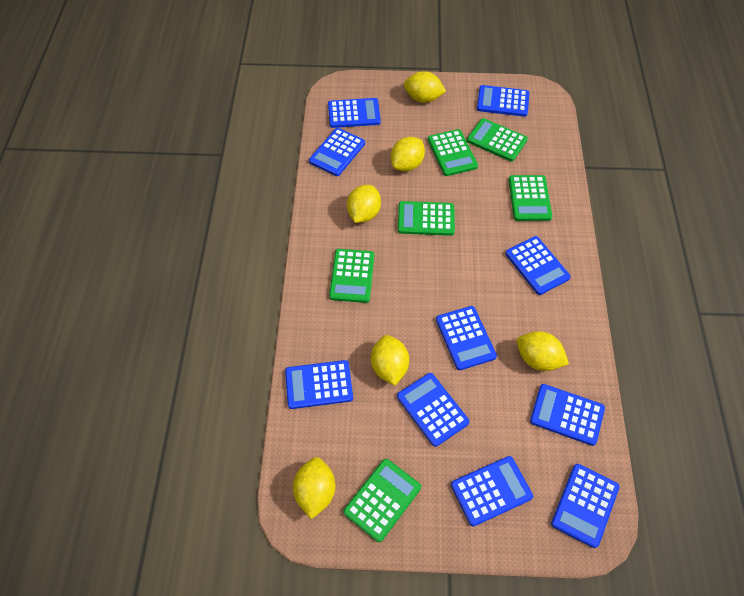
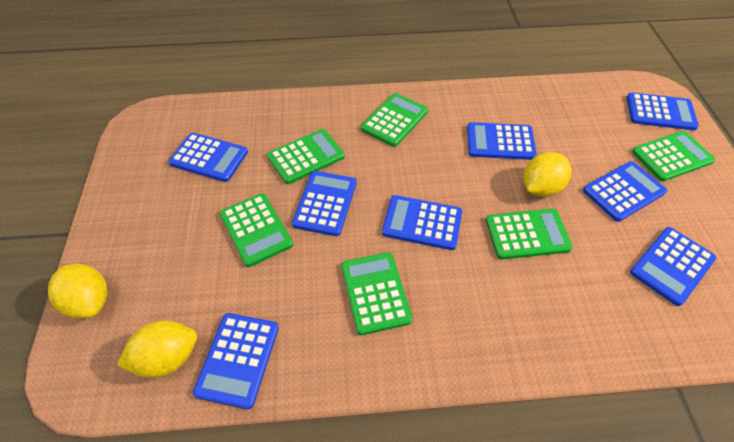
blue calculator: 10 -> 8
yellow lemon: 6 -> 3

